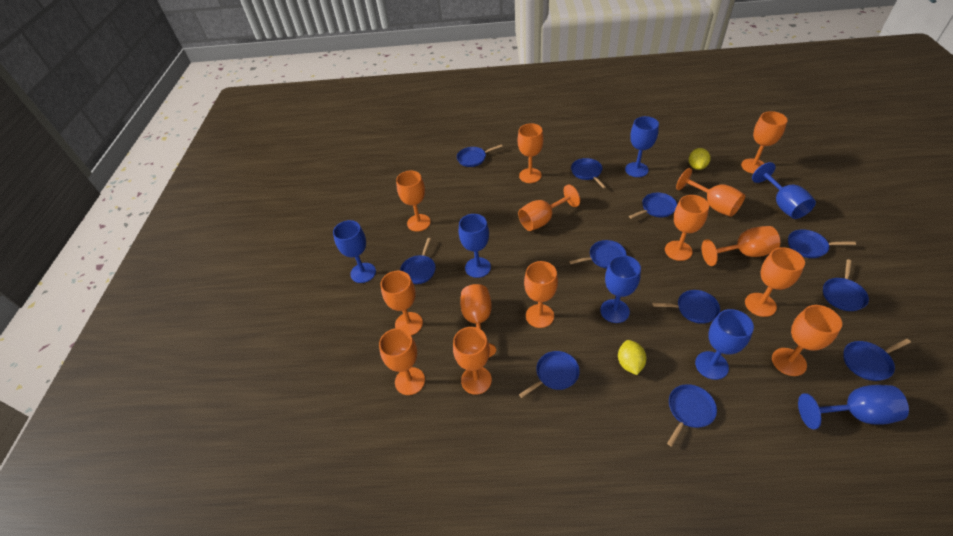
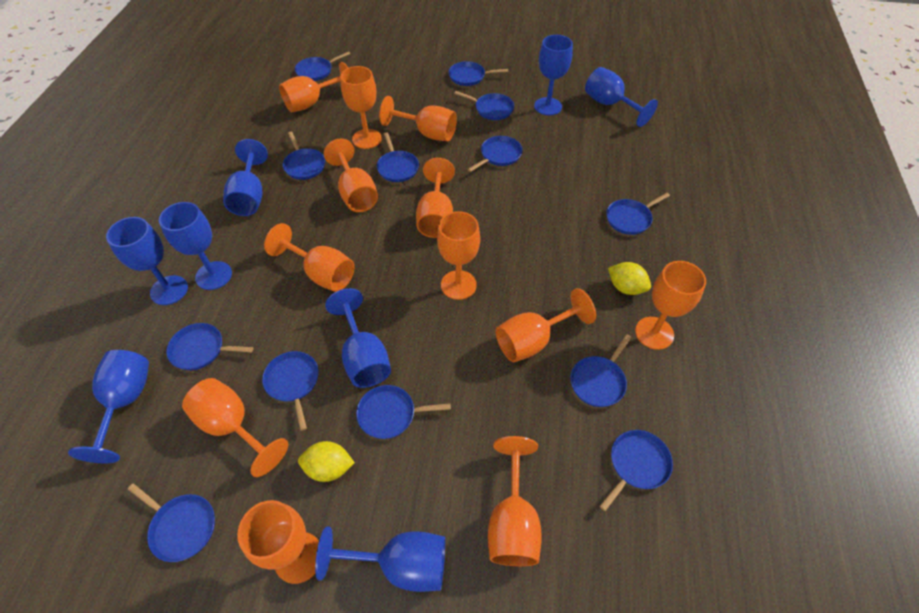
blue goblet: 7 -> 8
blue pan: 11 -> 13
orange goblet: 14 -> 12

